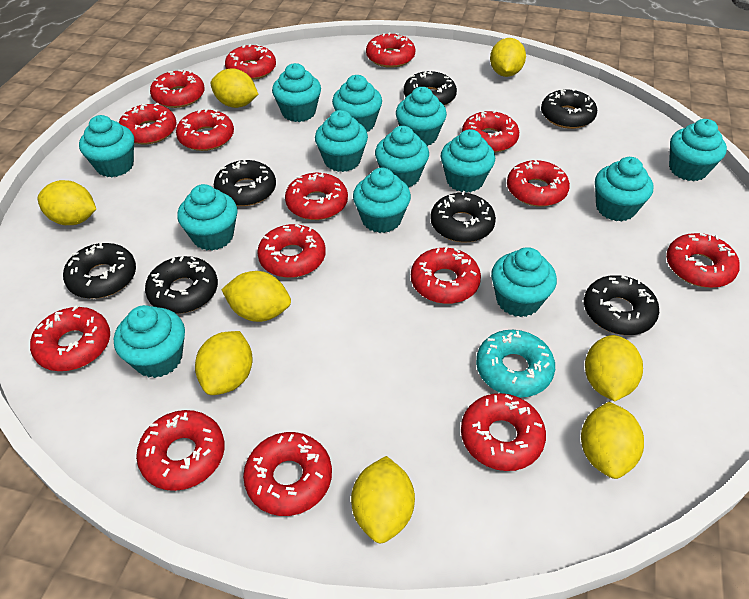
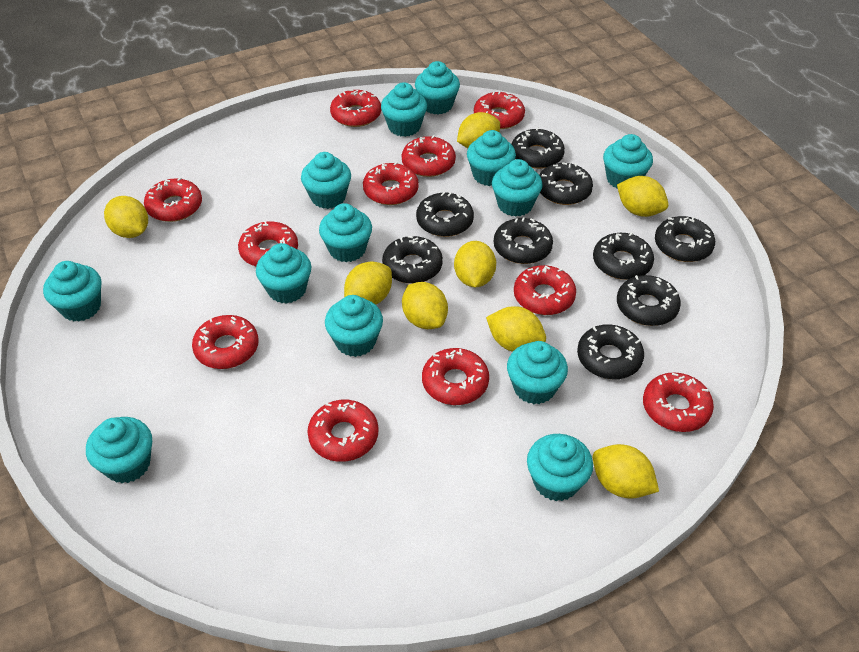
black donut: 7 -> 9
red donut: 15 -> 11
turquoise donut: 1 -> 0

